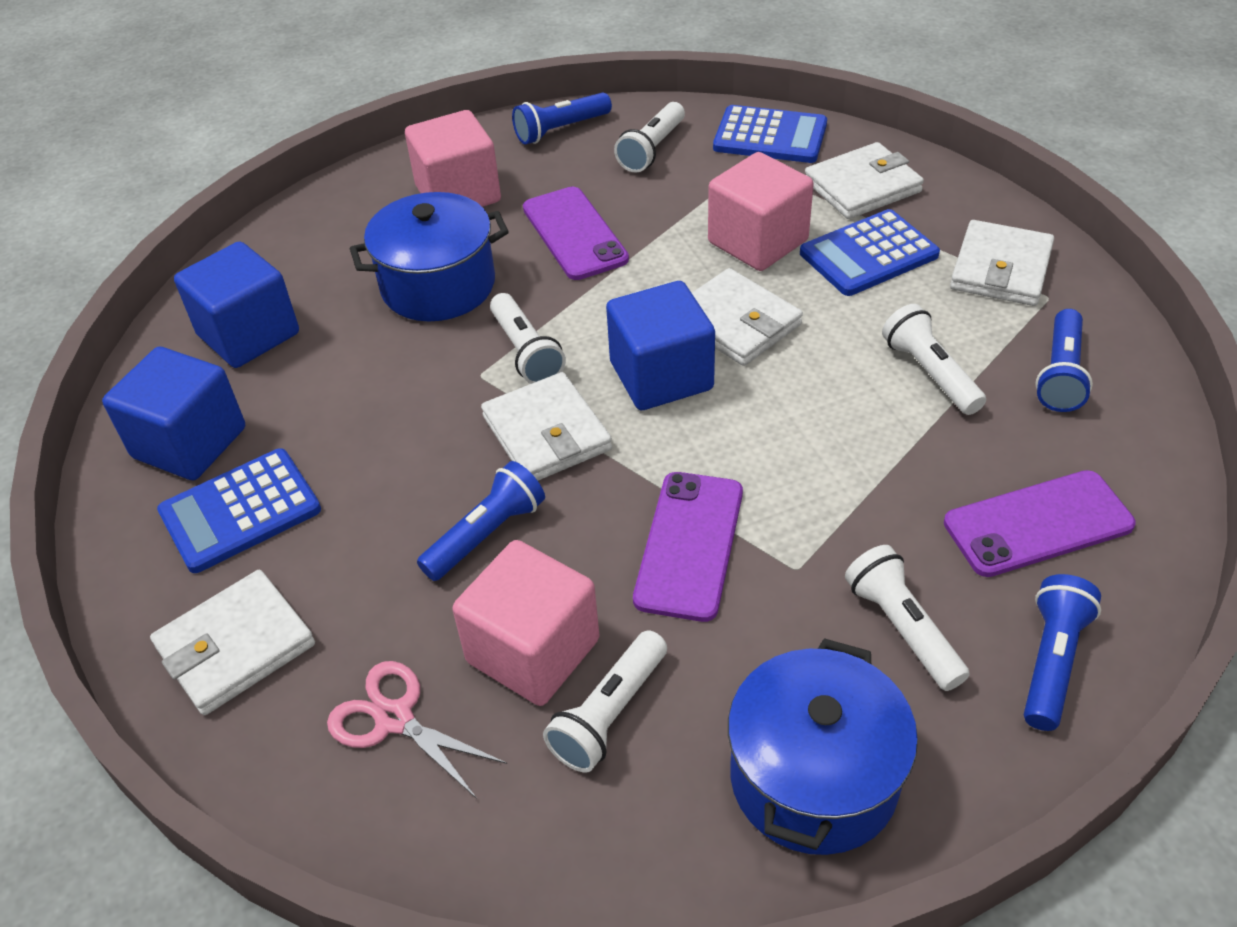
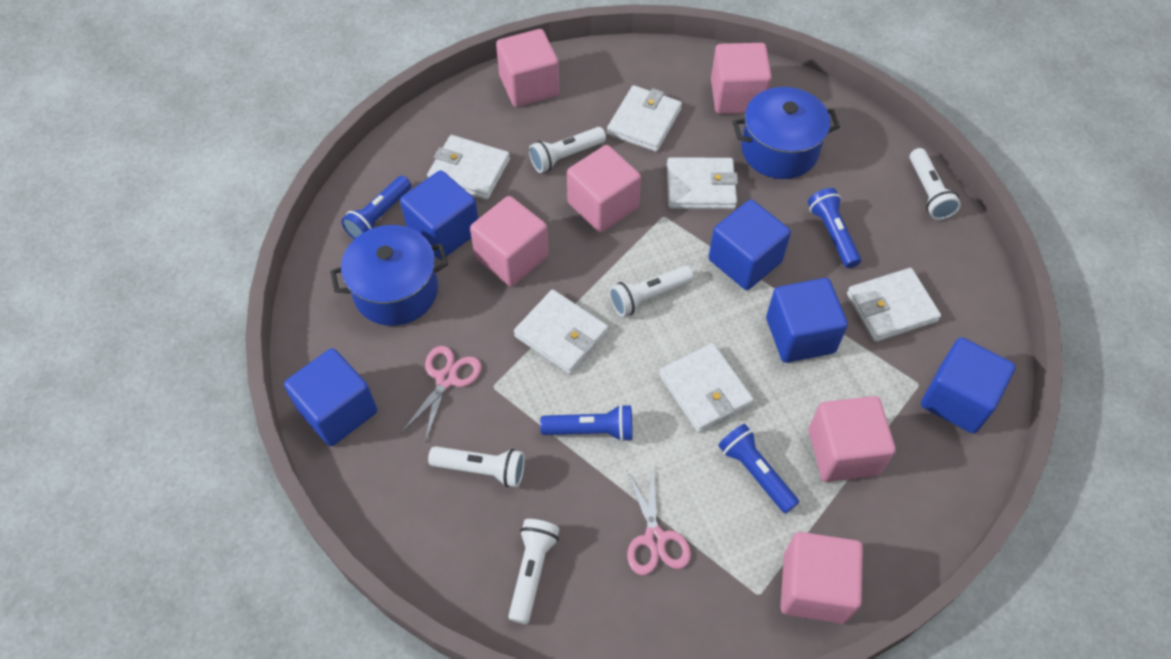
blue calculator: 3 -> 0
blue cube: 3 -> 5
pink cube: 3 -> 6
pink scissors: 1 -> 2
purple phone: 3 -> 0
white wallet: 5 -> 6

